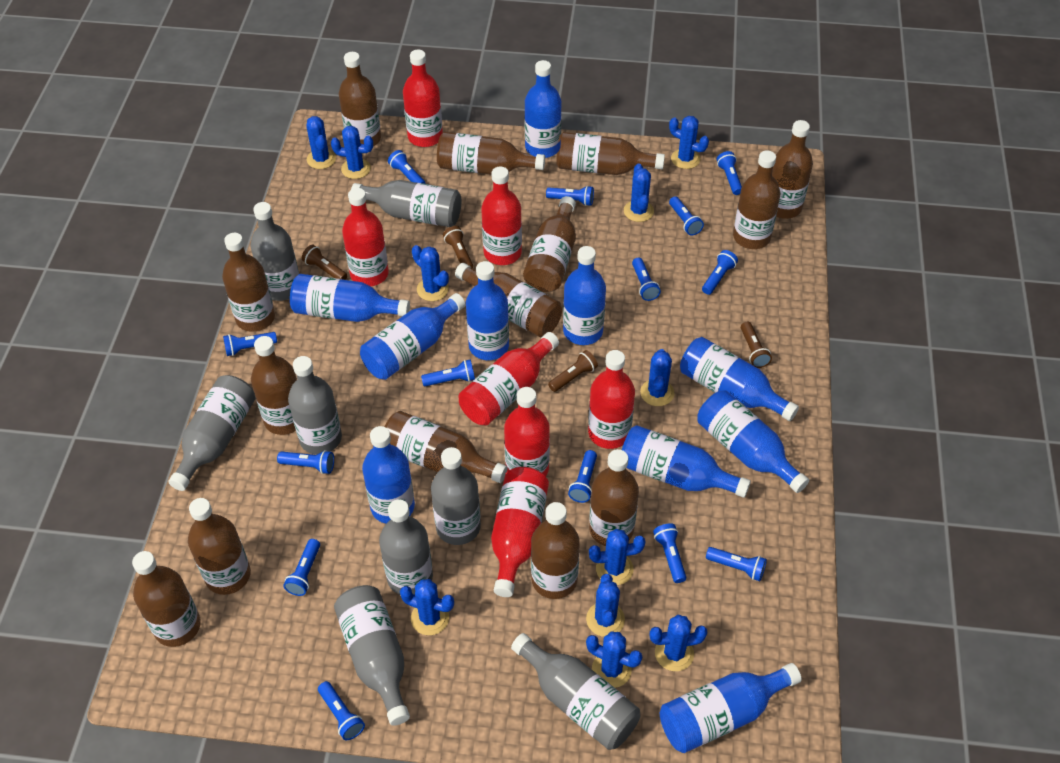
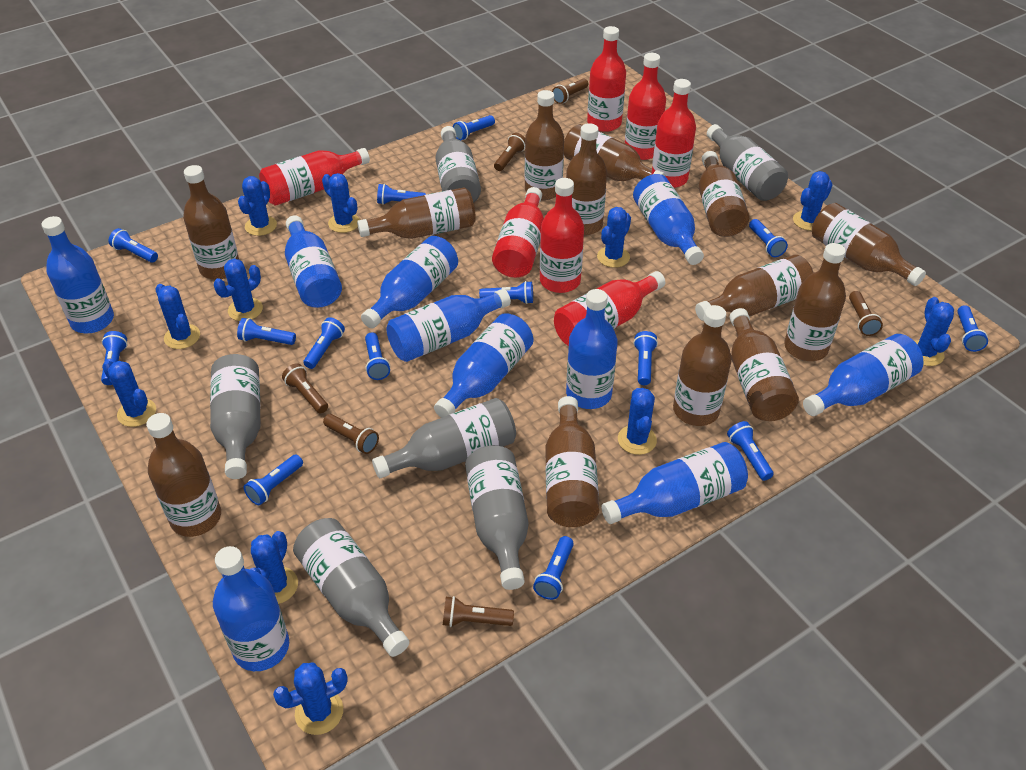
brown bottle: 14 -> 13
brown flashlight: 4 -> 6
grey bottle: 8 -> 6

